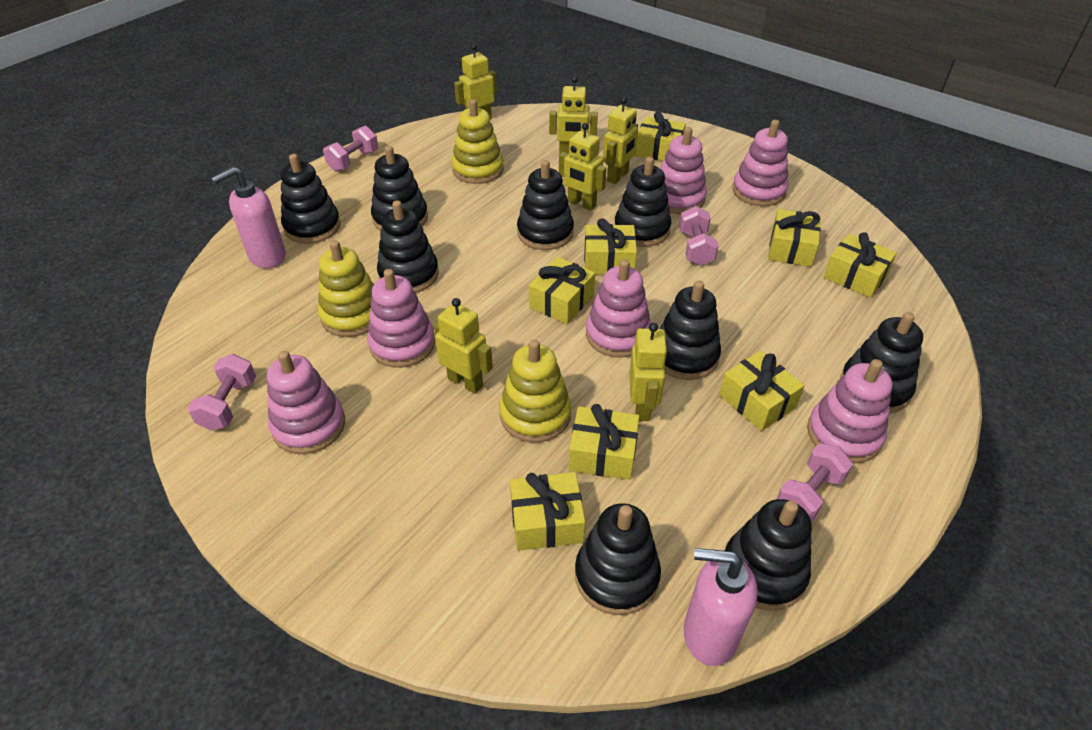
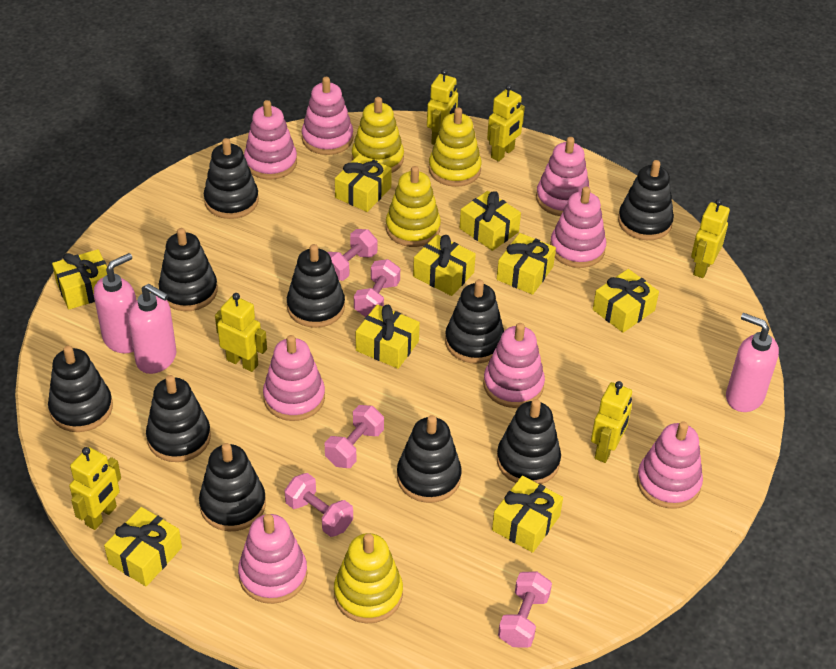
black stacking toy: 9 -> 10
pink dumbbell: 4 -> 5
pink soap dispenser: 2 -> 3
pink stacking toy: 6 -> 8
yellow gift: 8 -> 9
yellow stacking toy: 3 -> 4

